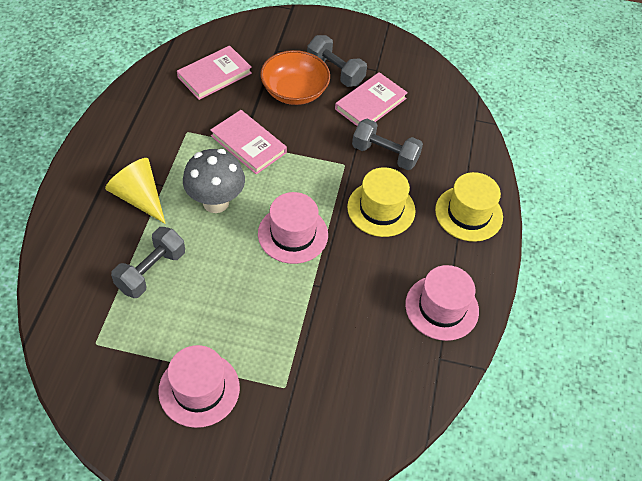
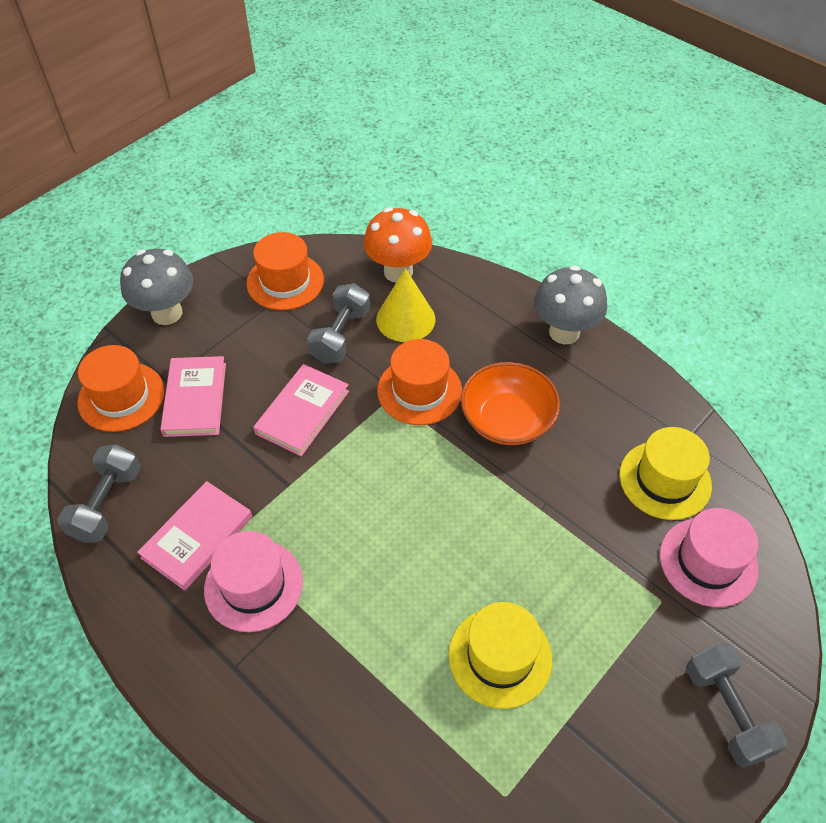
grey mushroom: 1 -> 2
orange hat: 0 -> 3
orange mushroom: 0 -> 1
pink hat: 3 -> 2

